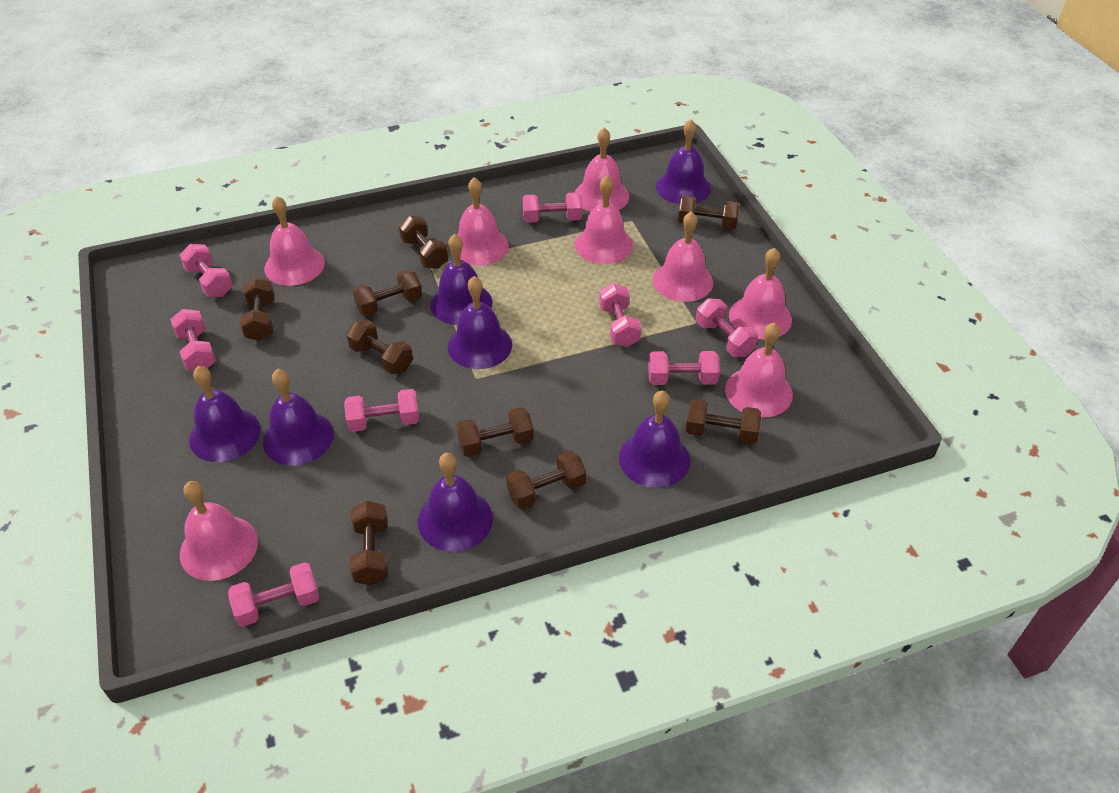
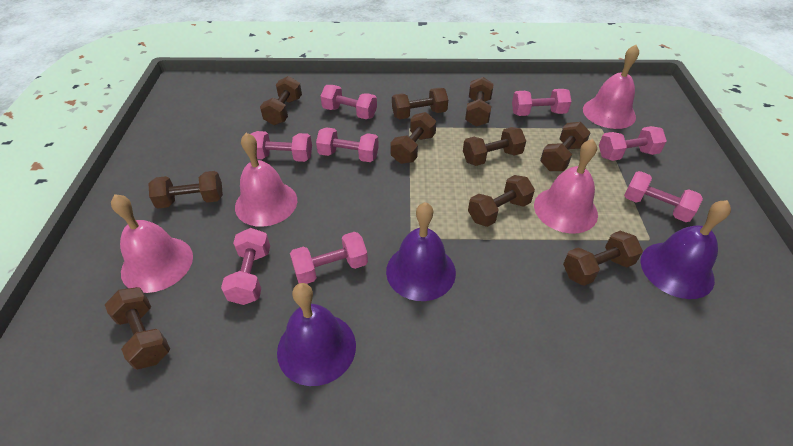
brown dumbbell: 9 -> 10
pink bell: 8 -> 4
purple bell: 7 -> 3

